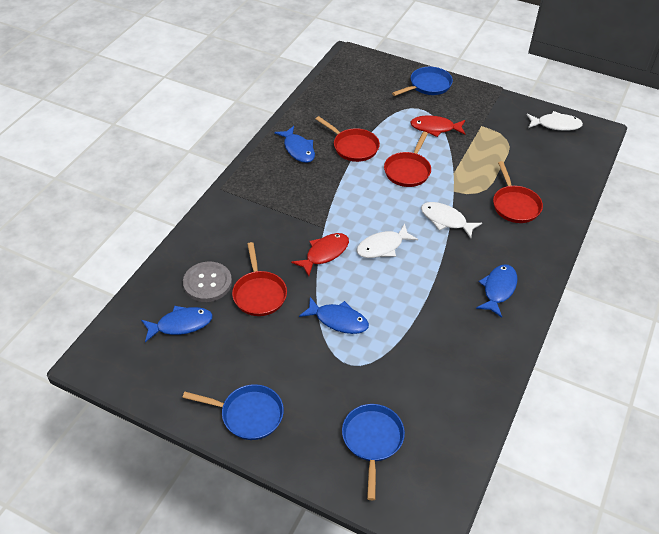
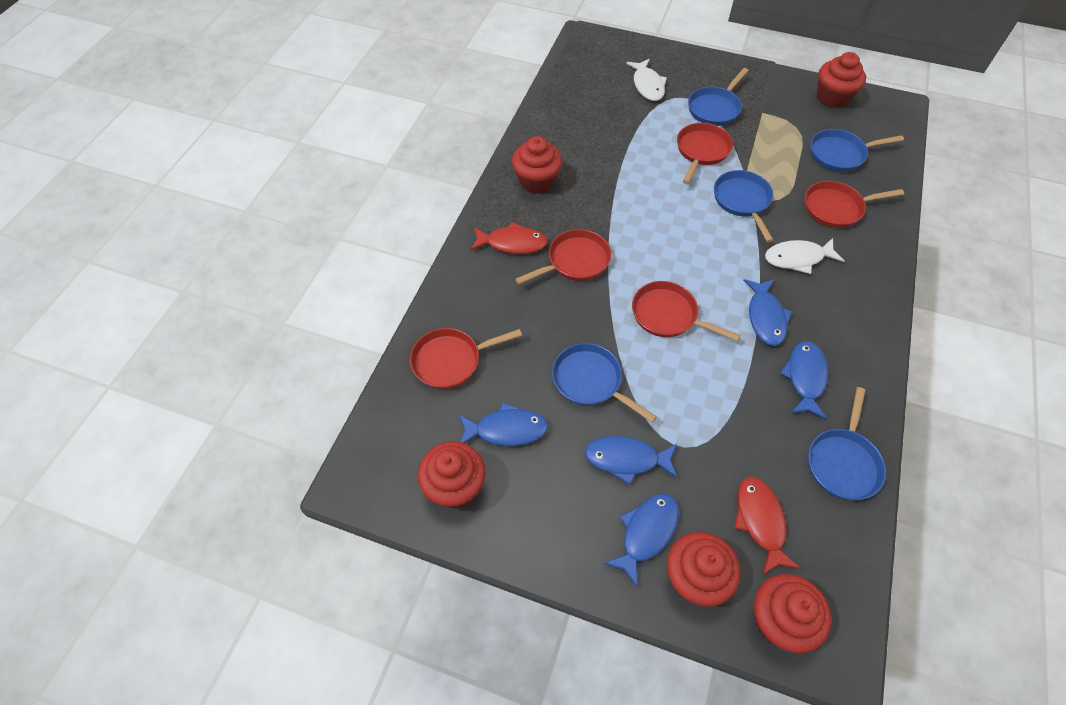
blue fish: 4 -> 5
blue pan: 3 -> 5
grey button: 1 -> 0
red cupcake: 0 -> 5
red pan: 4 -> 5
white fish: 3 -> 2

